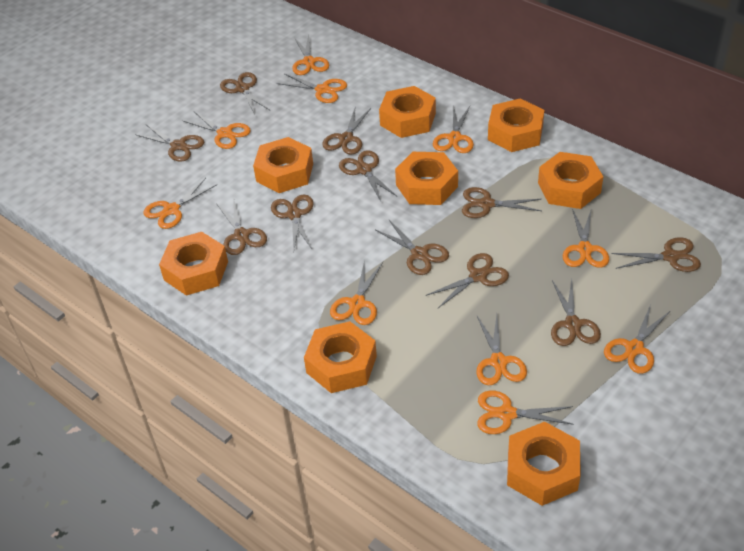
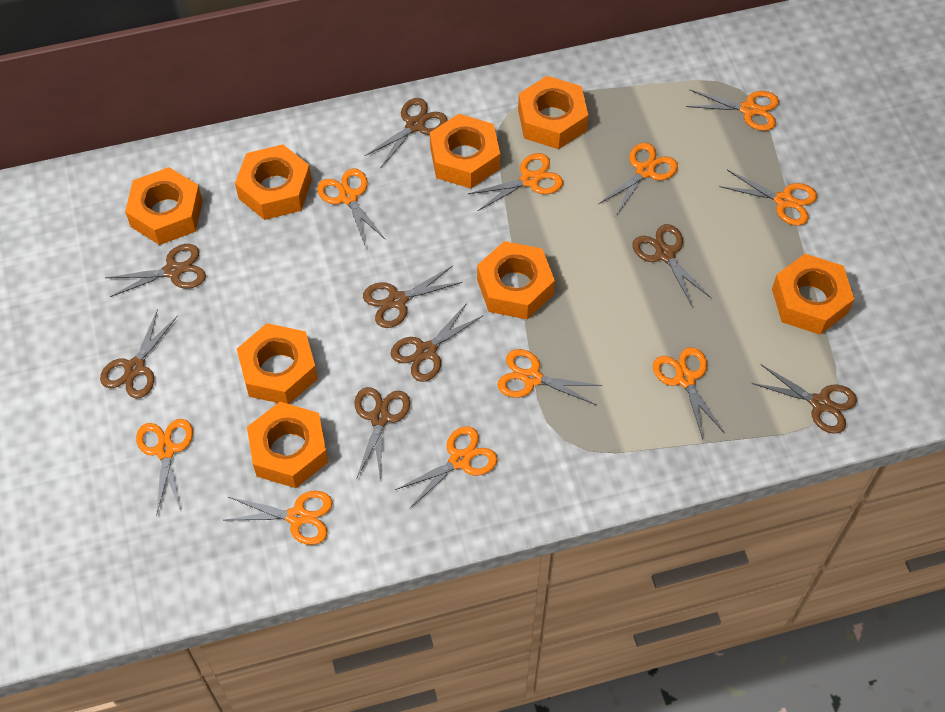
brown scissors: 11 -> 8

